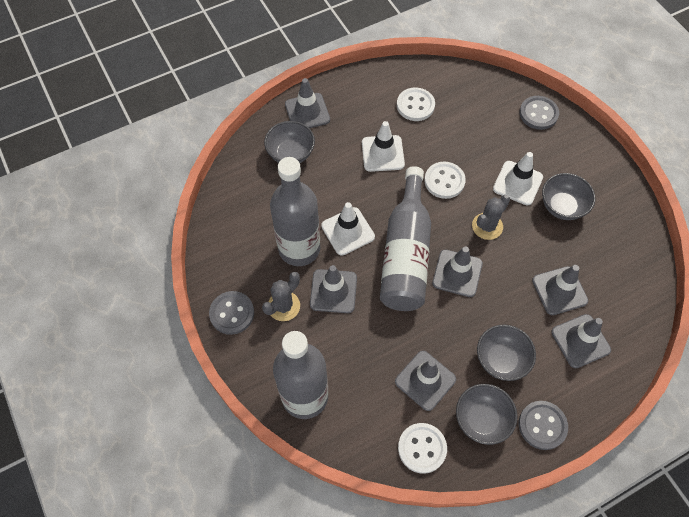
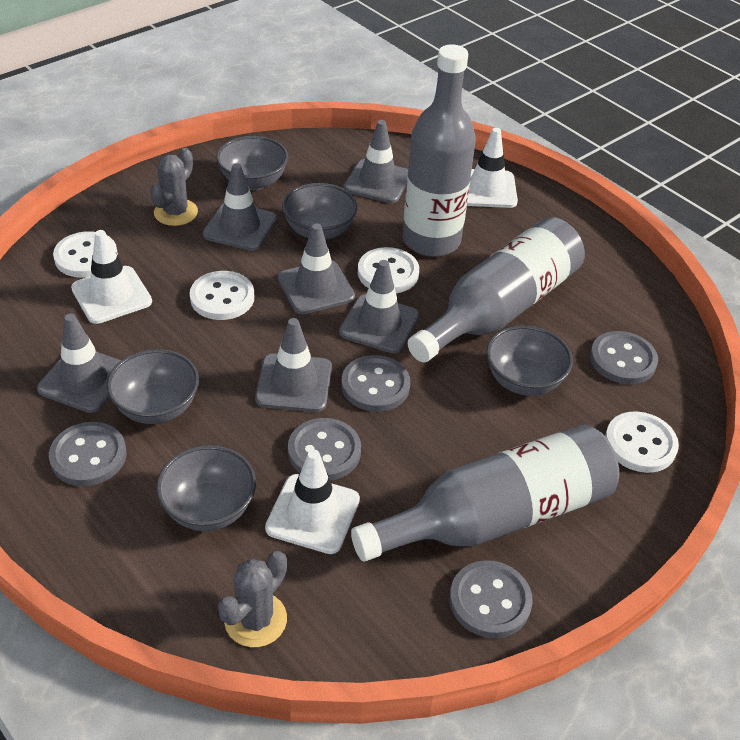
grey bowl: 4 -> 5
grey button: 3 -> 5
white button: 3 -> 4

